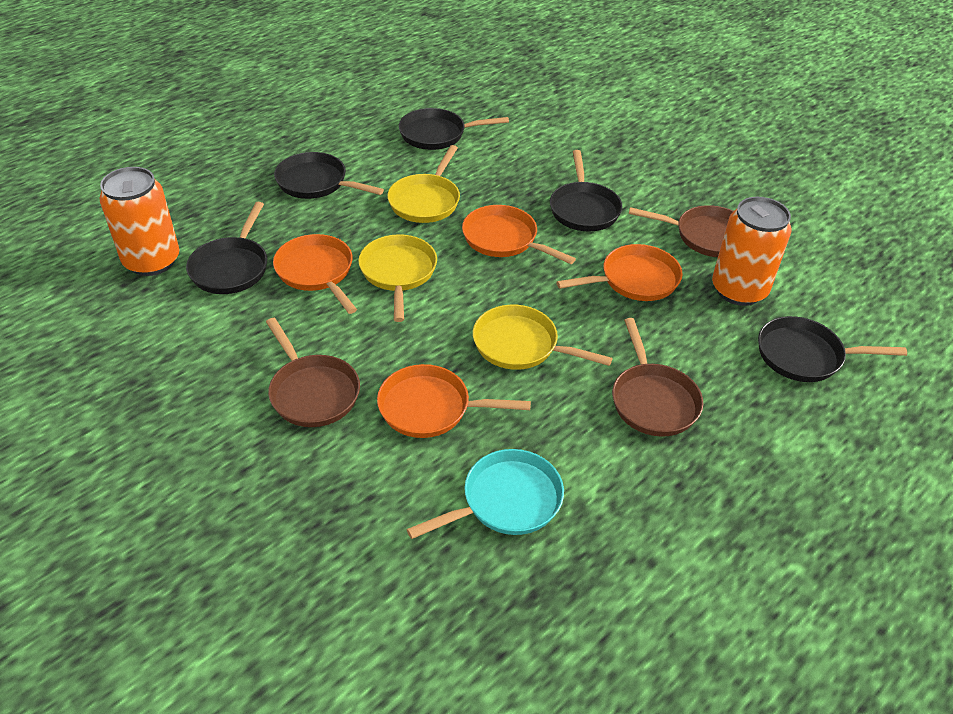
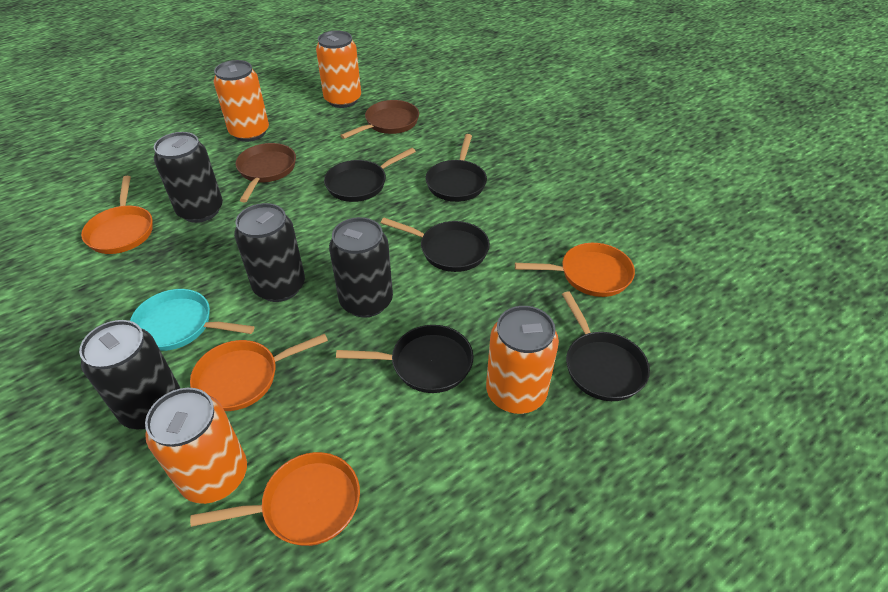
black can: 0 -> 4
brown pan: 3 -> 2
orange can: 2 -> 4
yellow pan: 3 -> 0

